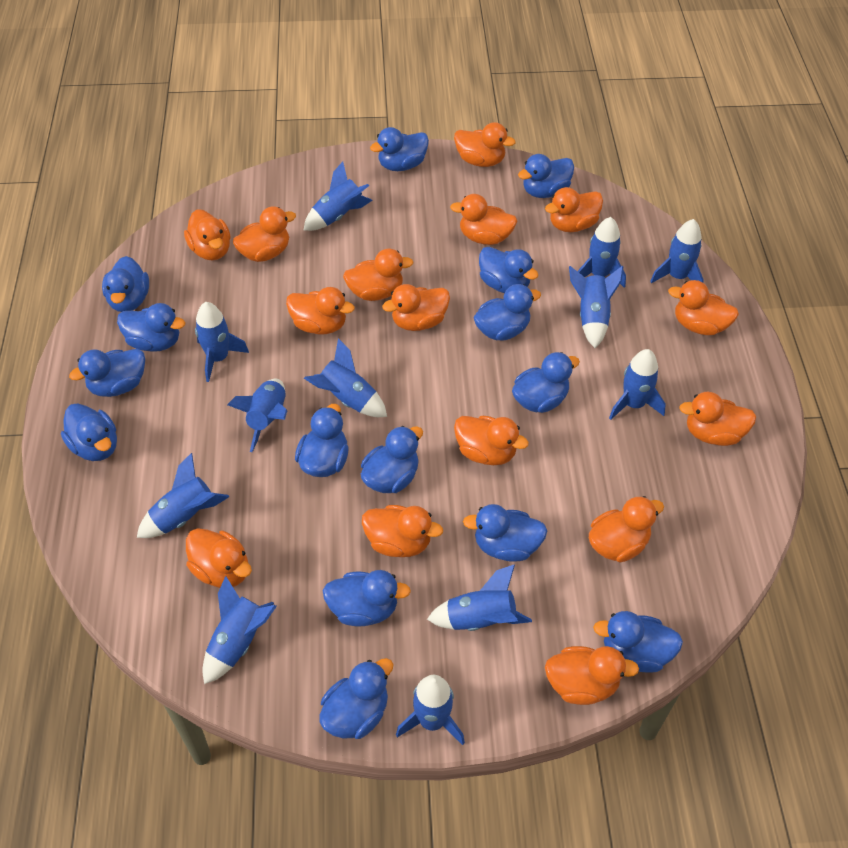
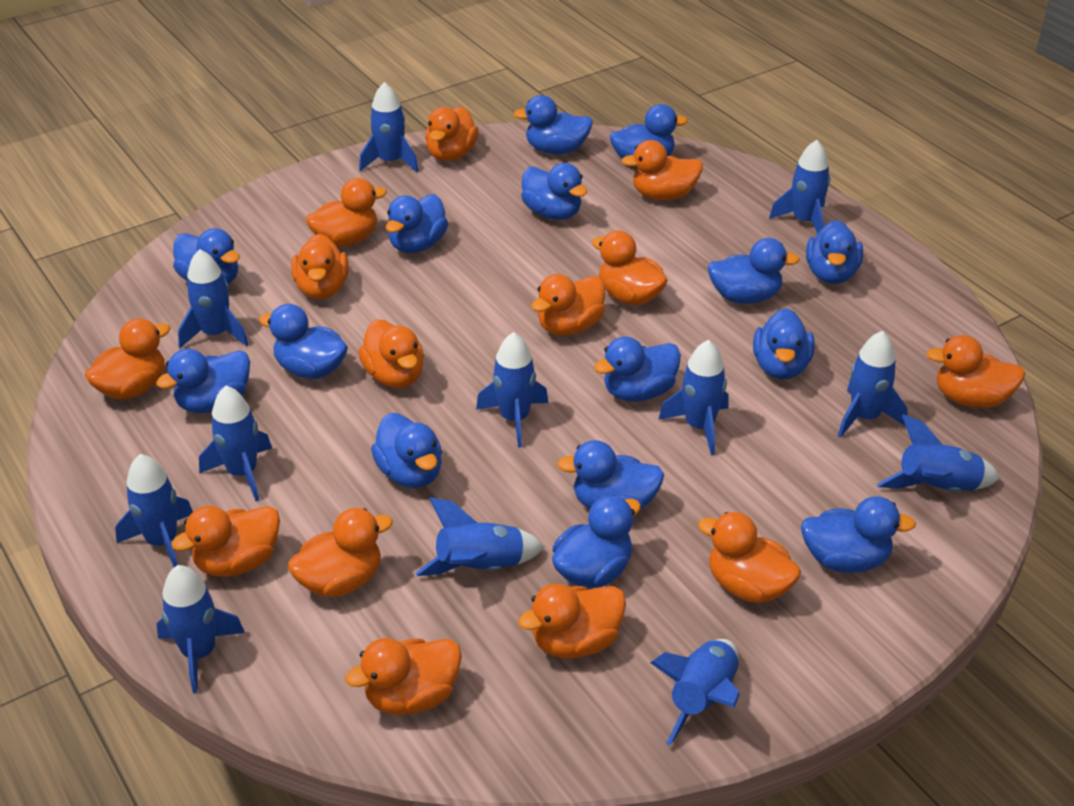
orange duck: 15 -> 14

